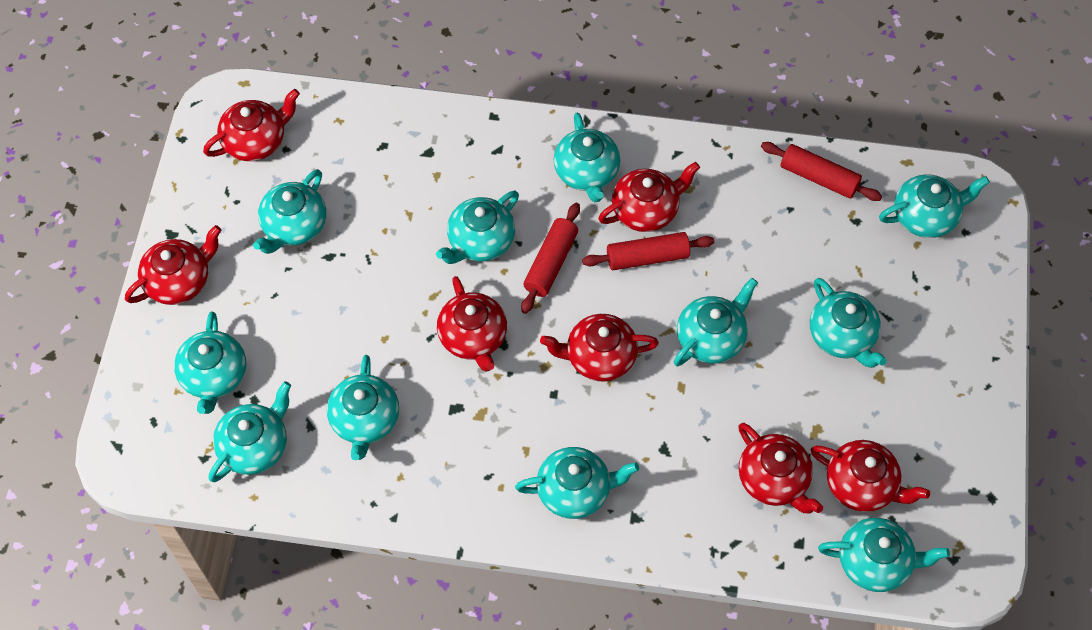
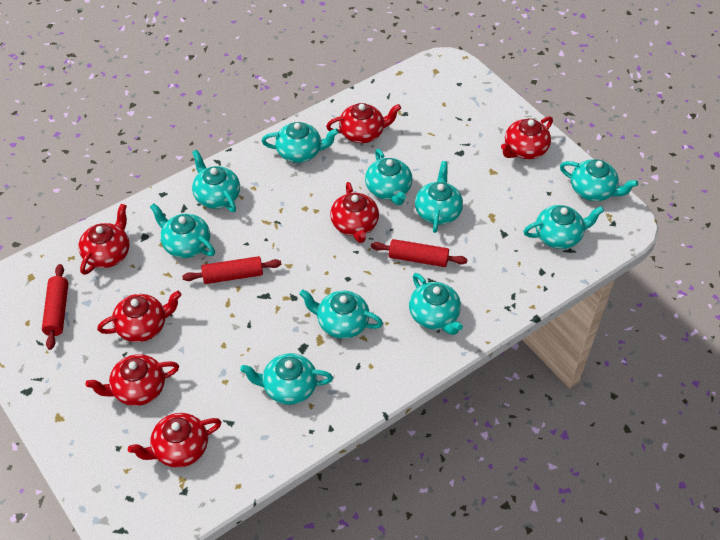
turquoise teapot: 11 -> 10

